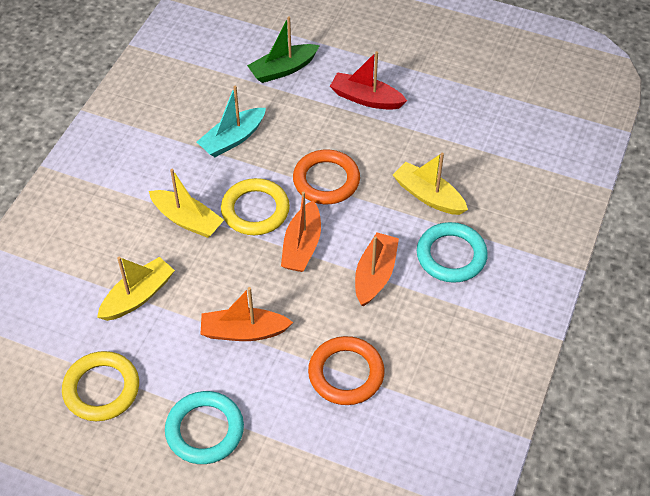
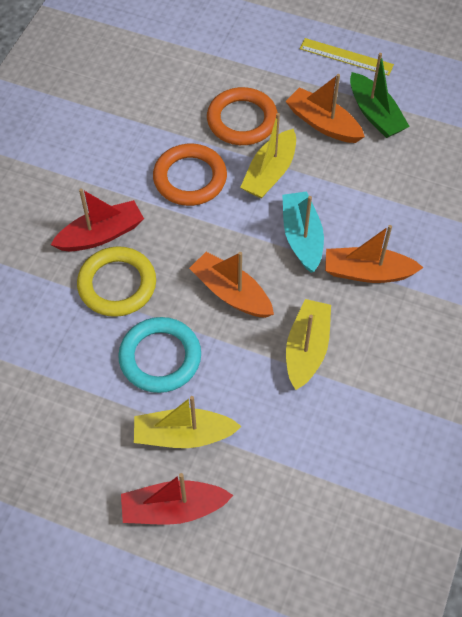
red boat: 1 -> 2
turquoise ring: 2 -> 1
yellow ring: 2 -> 1
yellow ruler: 0 -> 1

